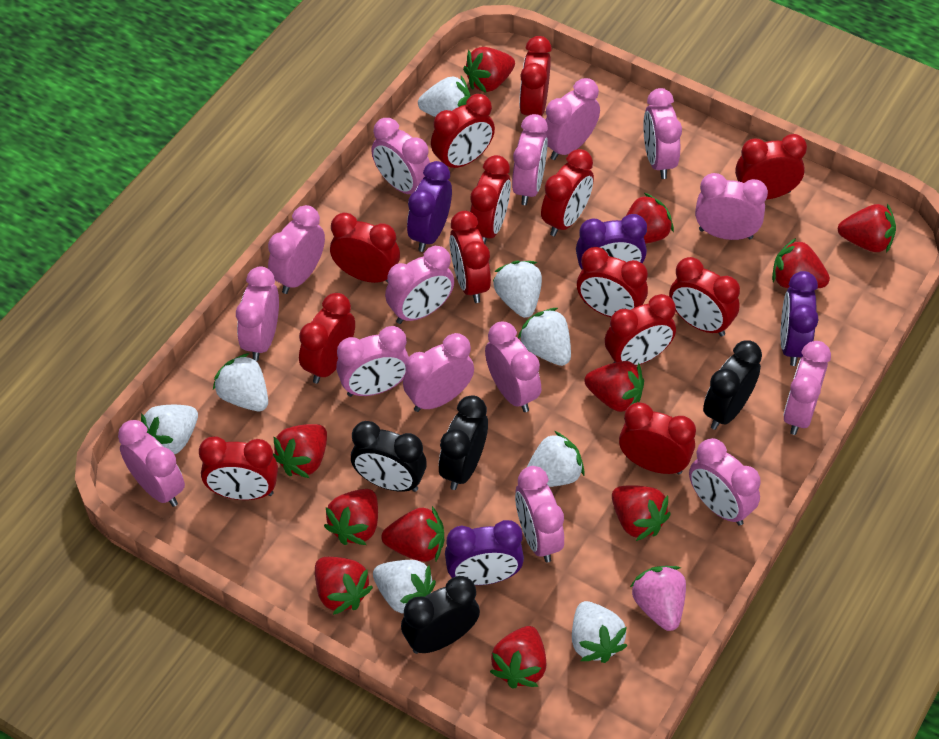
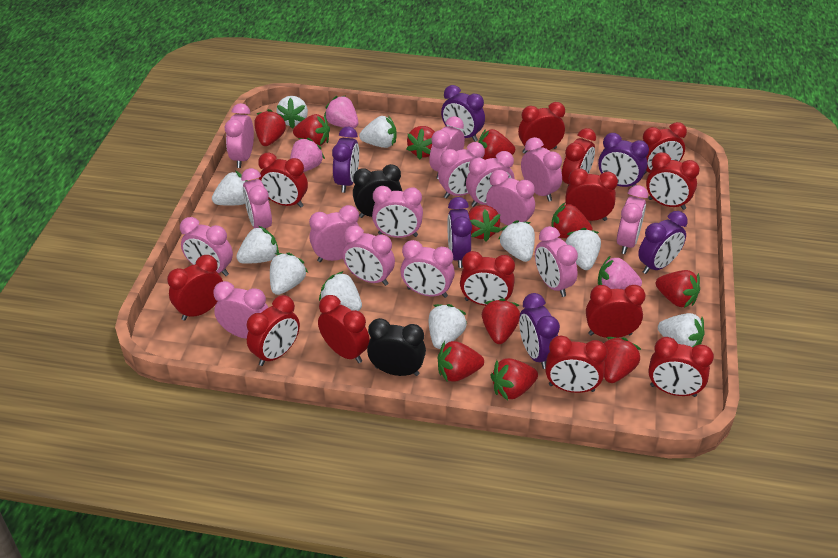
black clock: 4 -> 2
pink strawberry: 1 -> 3
purple clock: 4 -> 6
white strawberry: 8 -> 10

